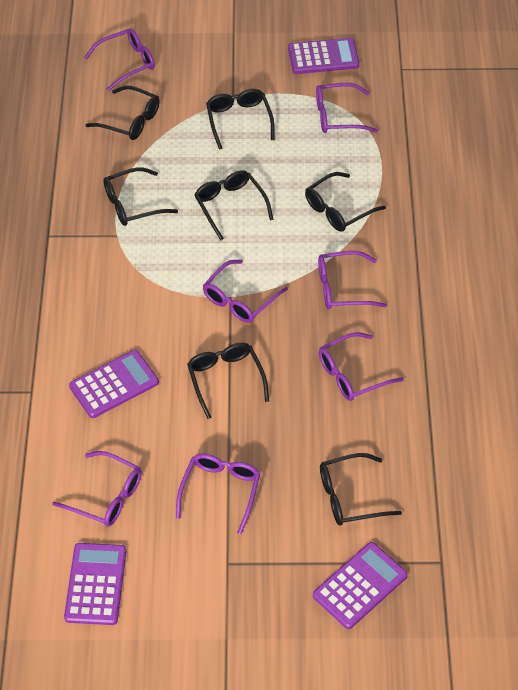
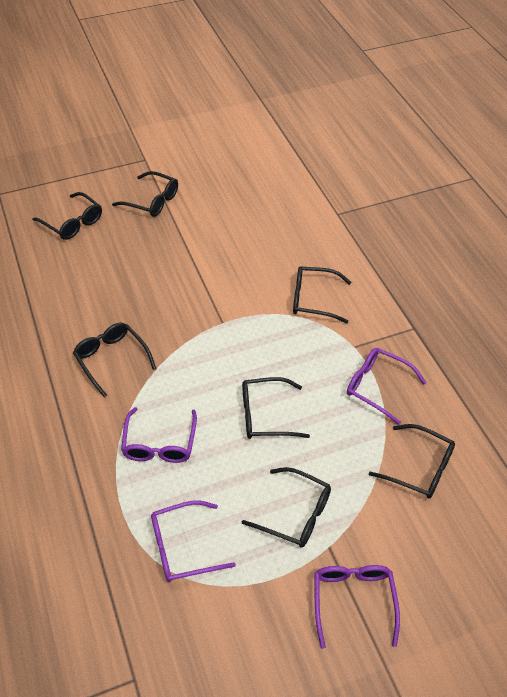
purple calculator: 4 -> 0
purple glasses: 7 -> 4

